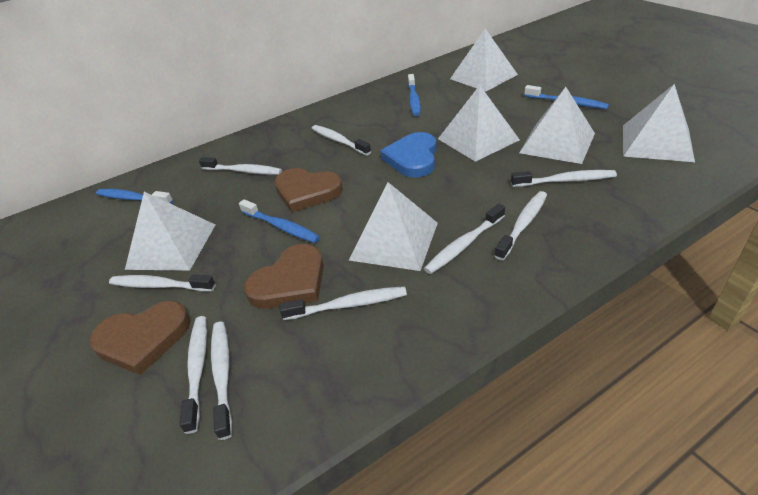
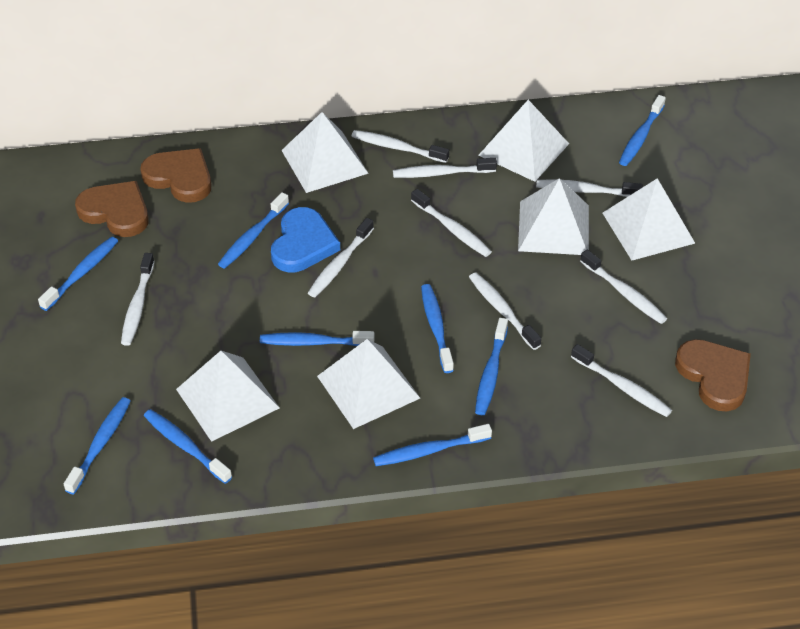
blue toothbrush: 4 -> 9

